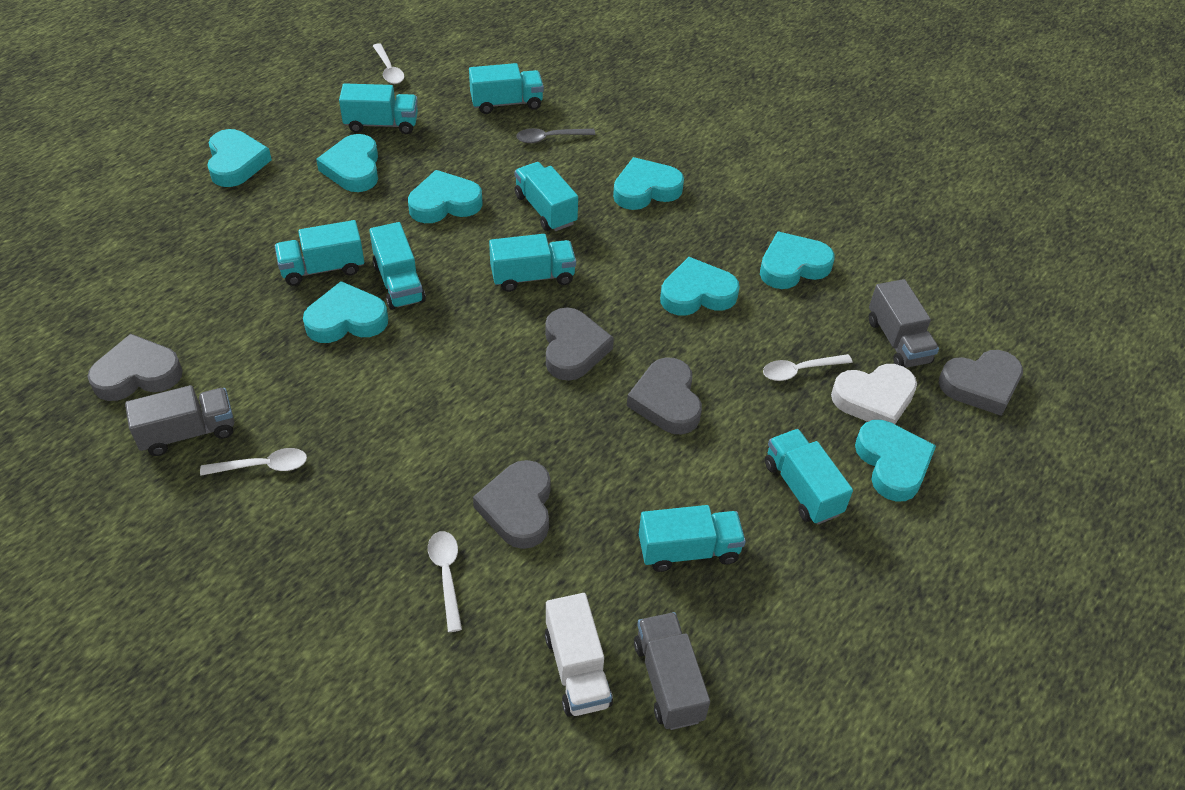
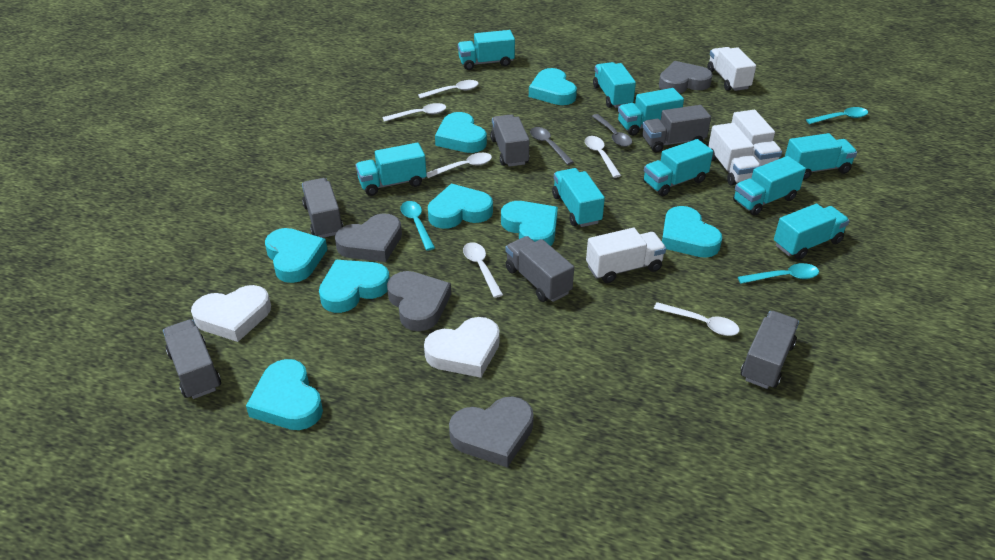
grey heart: 5 -> 4
grey spoon: 1 -> 2
grey truck: 3 -> 6
turquoise spoon: 0 -> 3
turquoise truck: 8 -> 9
white heart: 1 -> 2
white spoon: 4 -> 6
white truck: 1 -> 4

